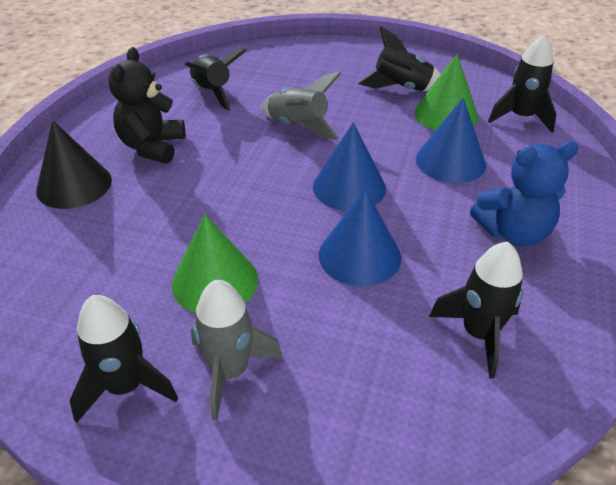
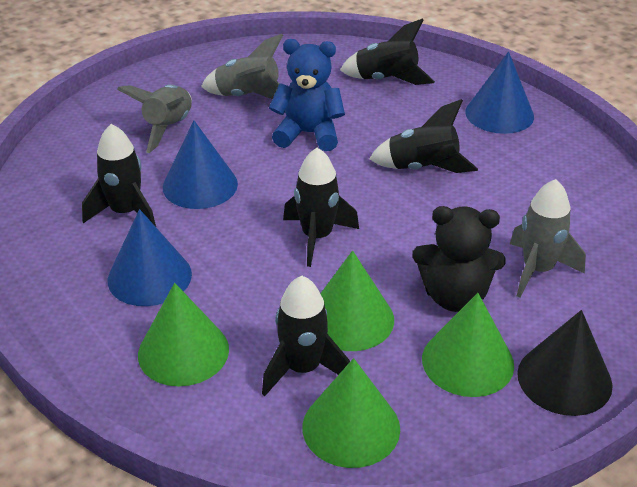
green cone: 2 -> 4
grey rocket: 2 -> 3

